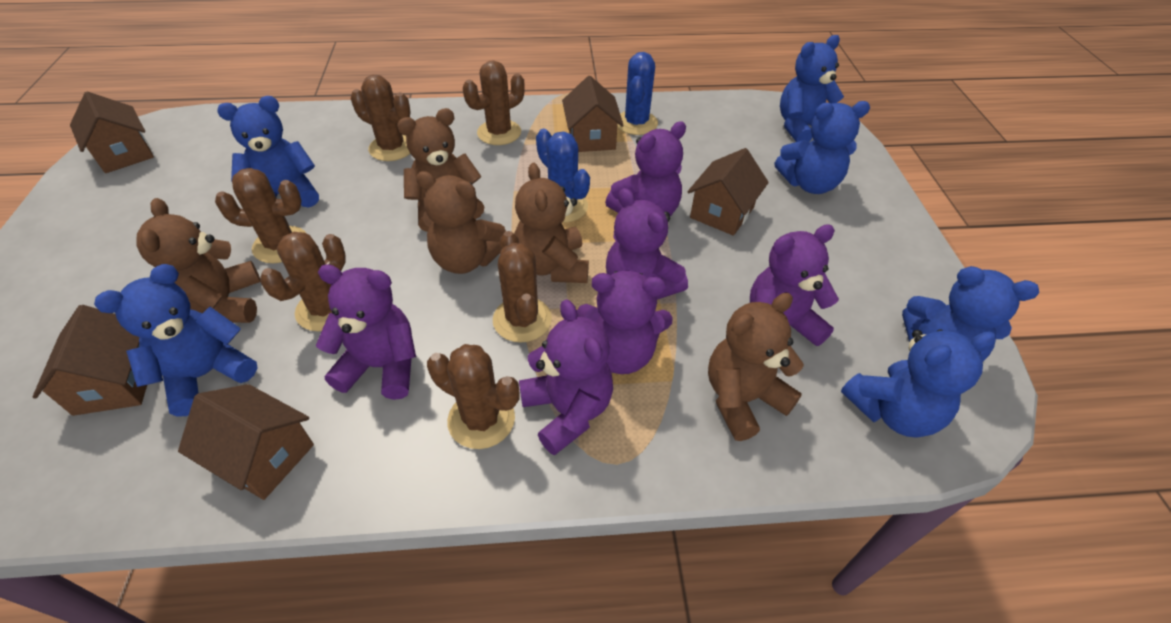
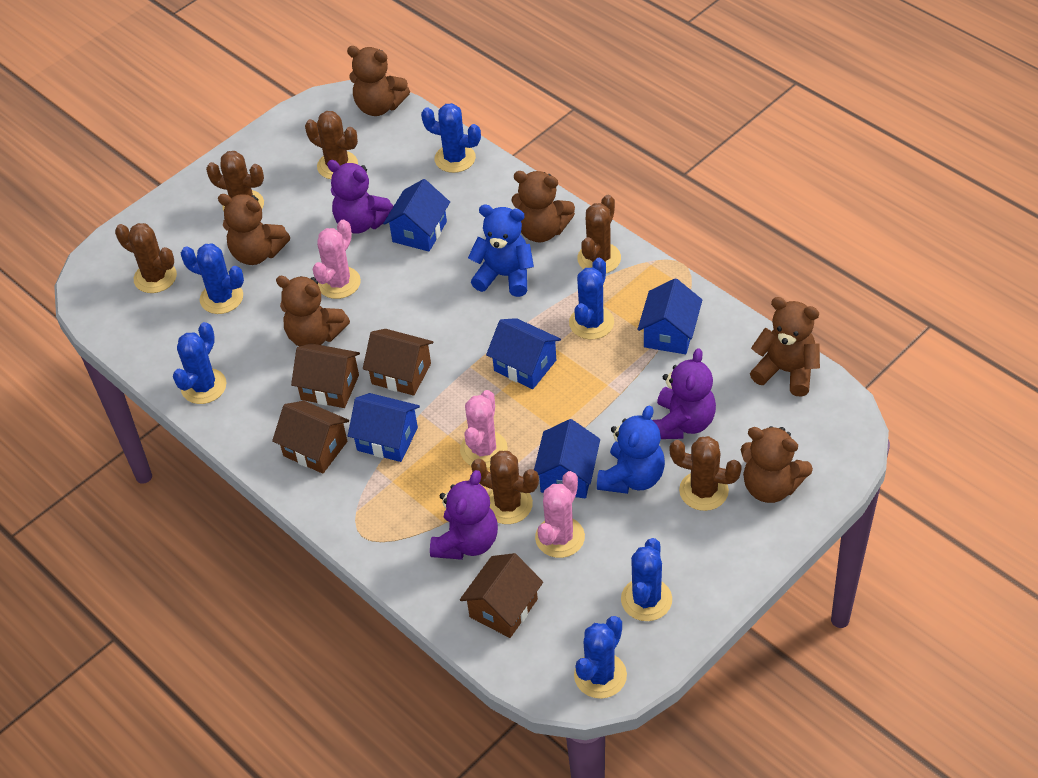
blue cactus: 2 -> 6
blue house: 0 -> 5
blue teddy bear: 6 -> 2
brown house: 5 -> 4
brown teddy bear: 5 -> 6
pink cactus: 0 -> 3
purple teddy bear: 6 -> 3

